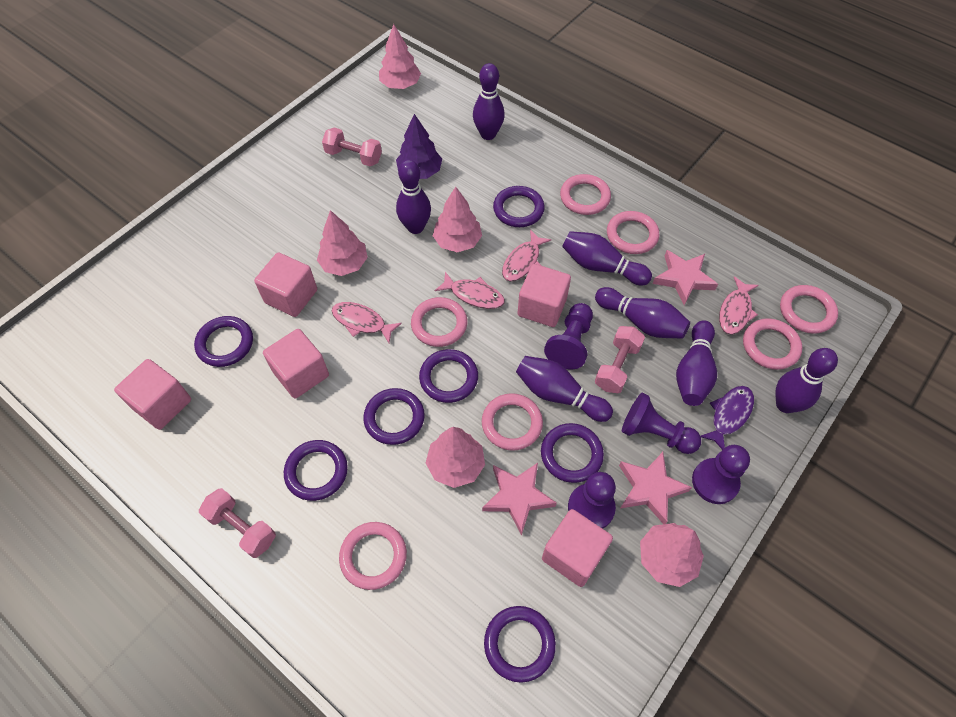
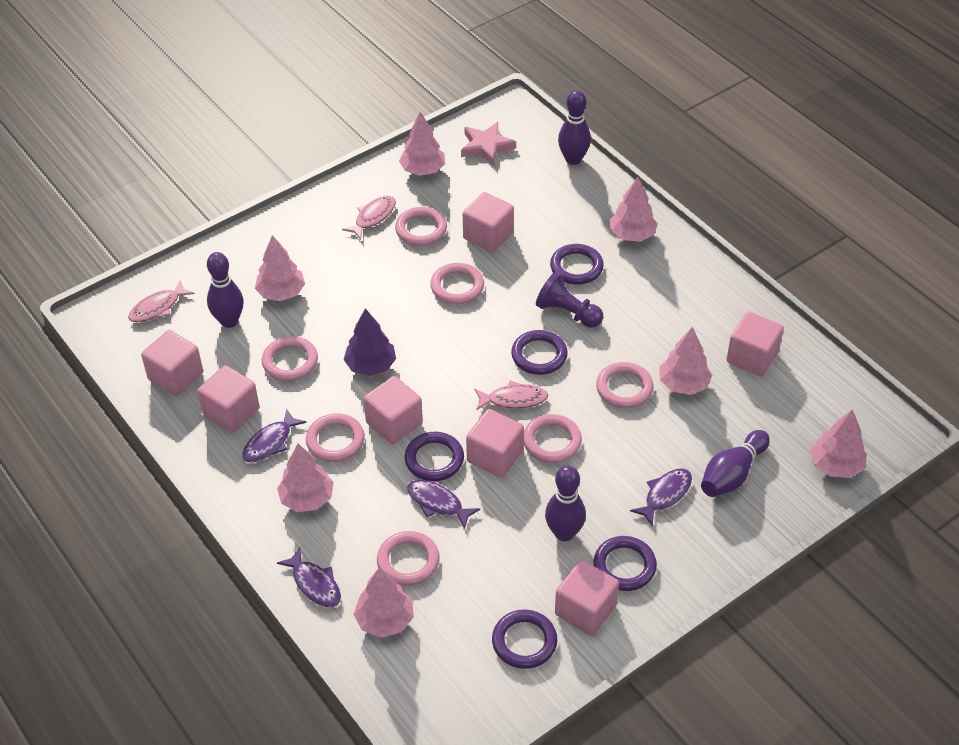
pink cube: 5 -> 7
pink dumbbell: 3 -> 0
pink fish: 4 -> 3
pink star: 3 -> 1
pink tree: 5 -> 7
purple bowling pin: 7 -> 4
purple fish: 1 -> 4
purple pawn: 4 -> 1
purple ring: 7 -> 5

